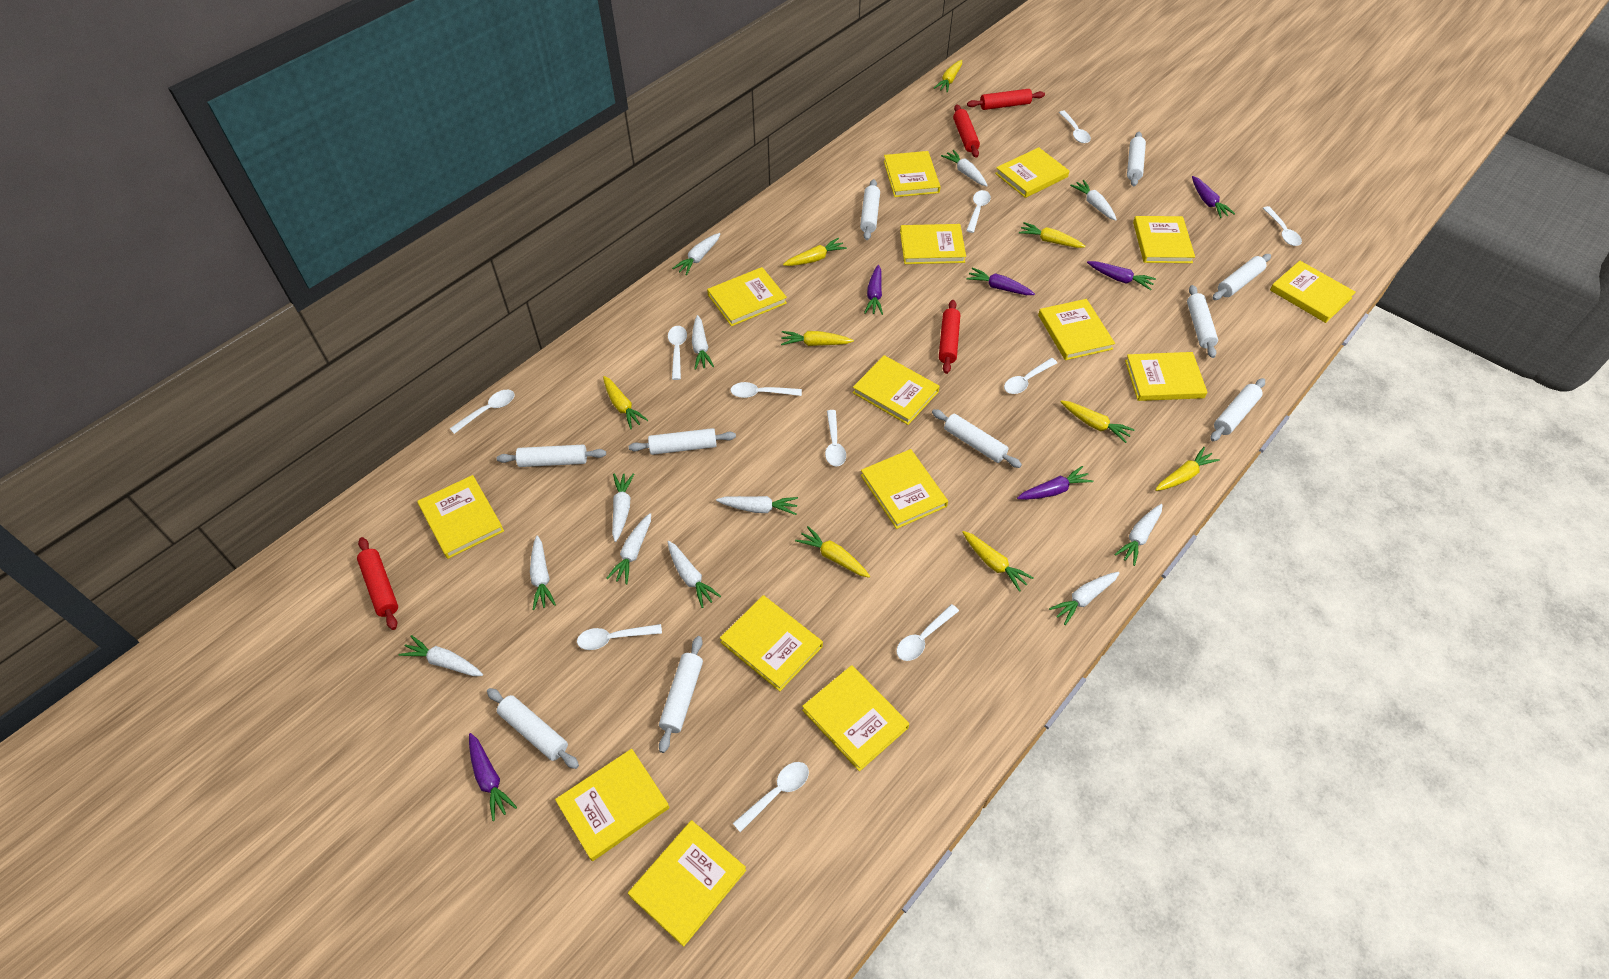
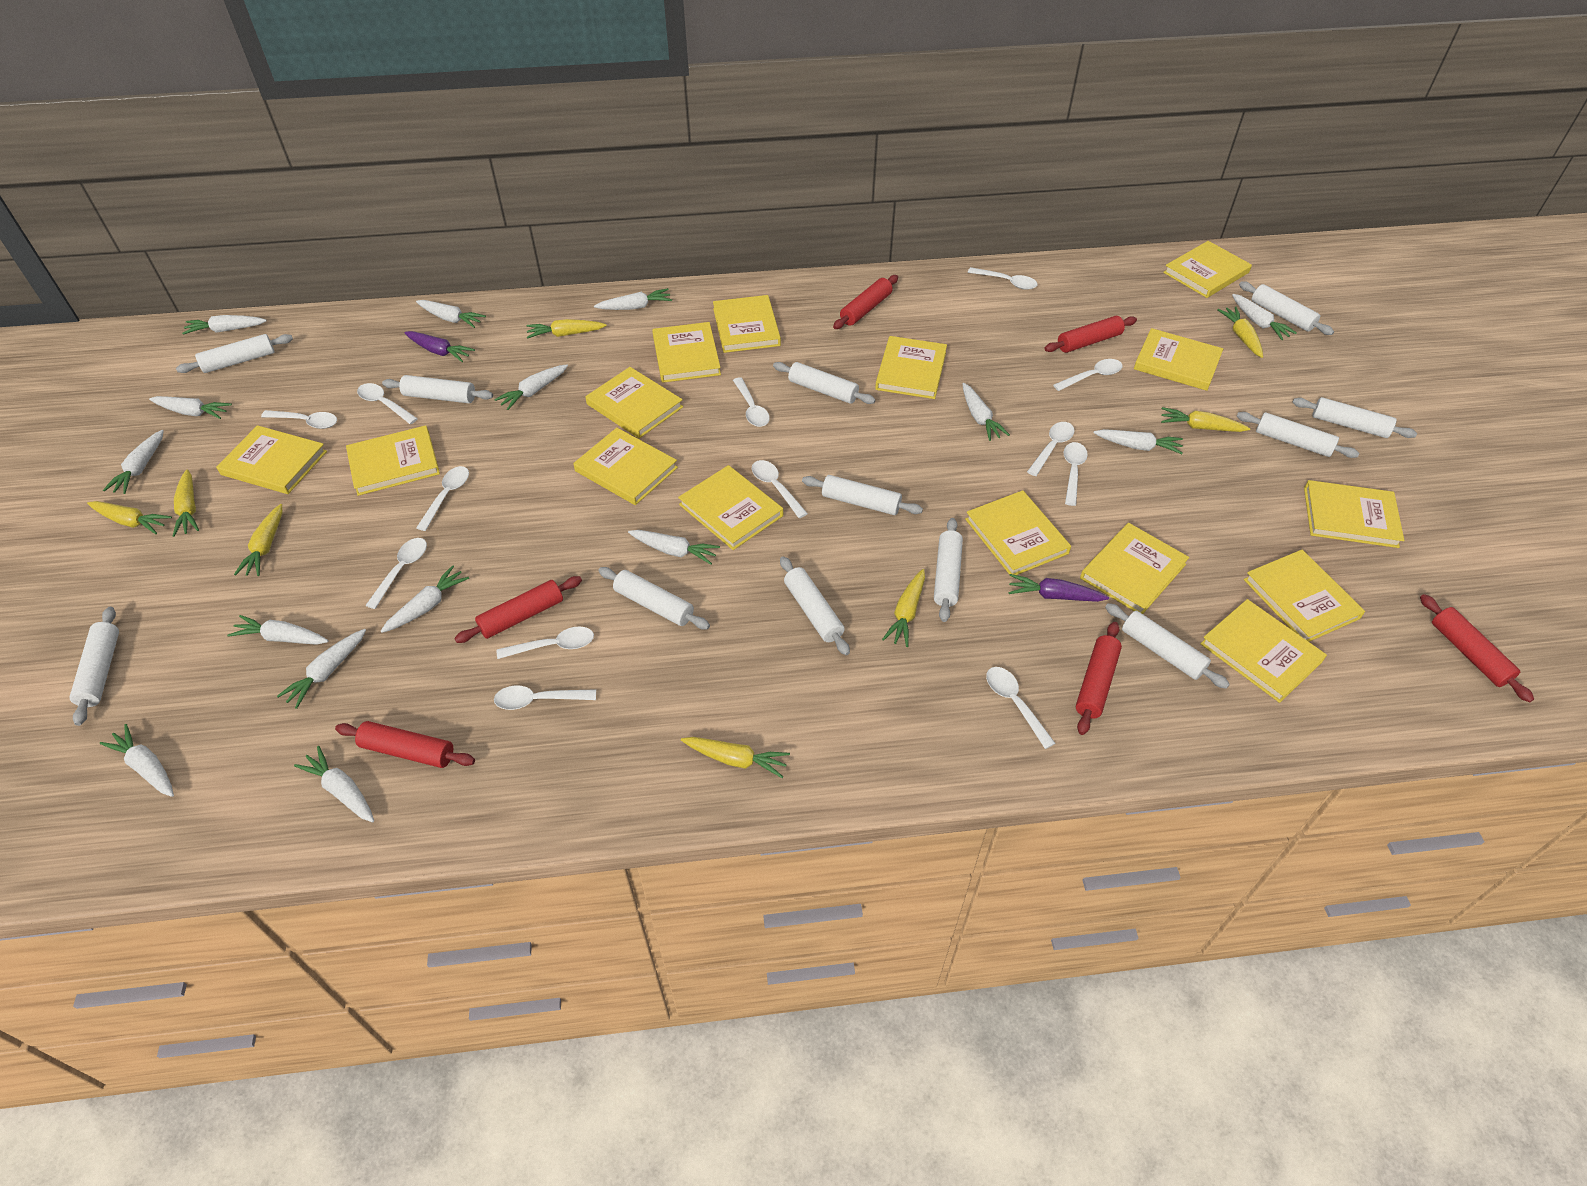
purple carrot: 6 -> 2
red rolling pin: 4 -> 6
white carrot: 12 -> 15
white rolling pin: 10 -> 12
white spoon: 11 -> 13
yellow carrot: 9 -> 8

